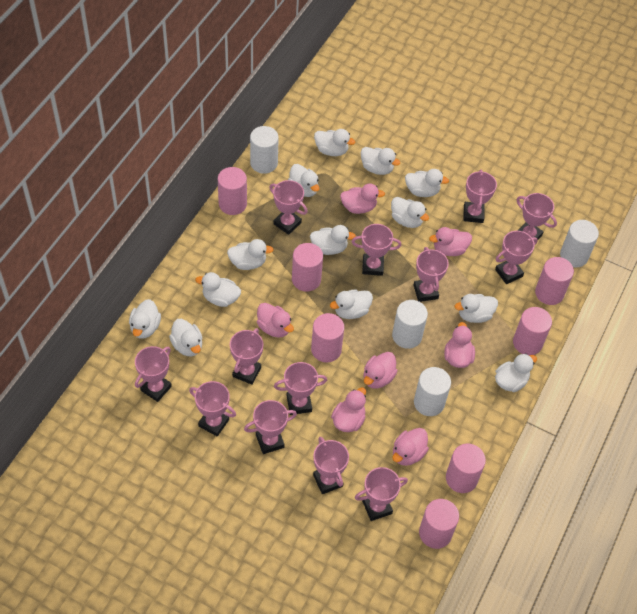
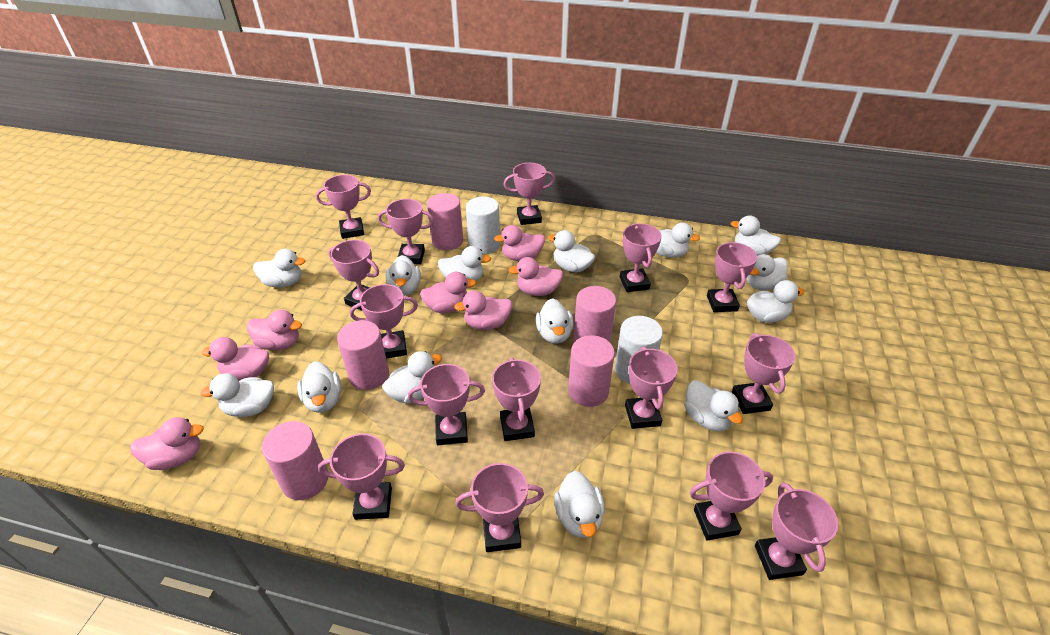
pink cylinder: 7 -> 5
pink trophy: 13 -> 15
white cylinder: 4 -> 2
white duck: 13 -> 14

